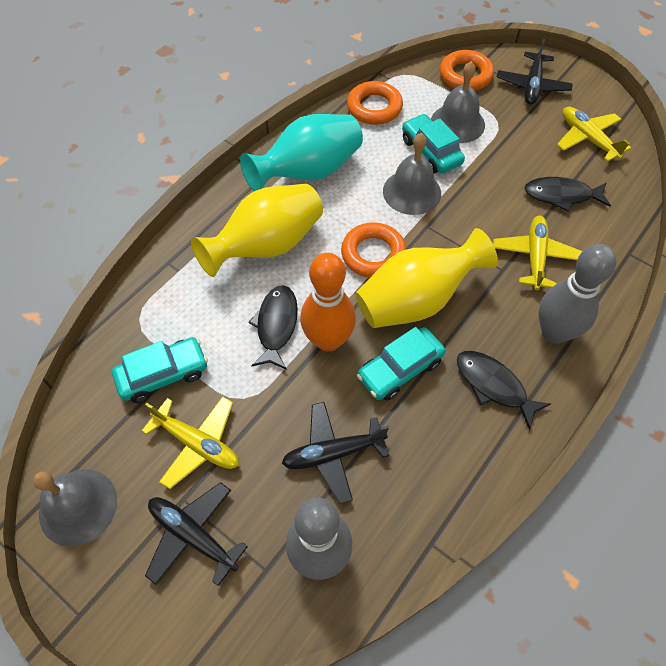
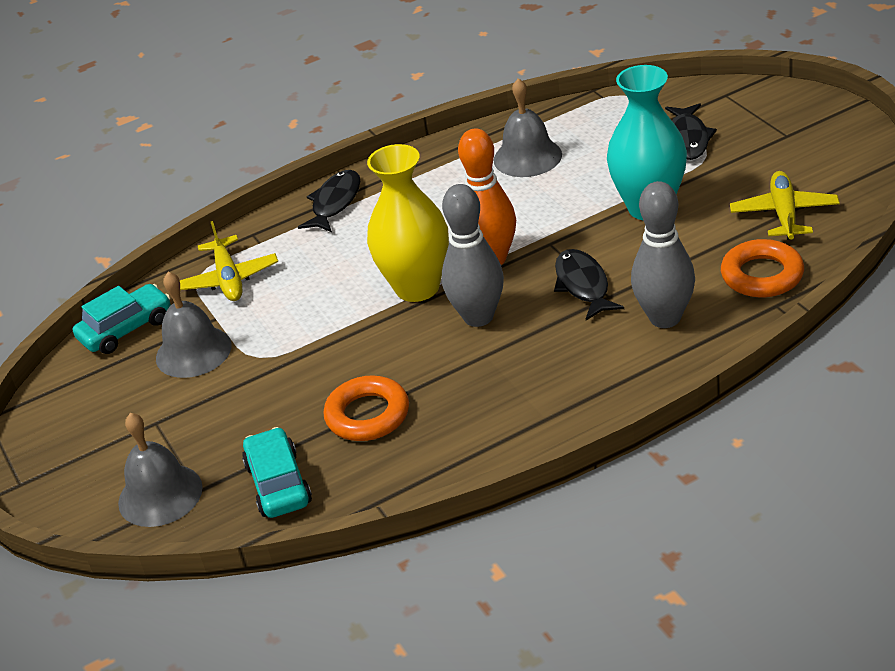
black plane: 3 -> 0
orange ring: 3 -> 2
turquoise car: 3 -> 2
yellow plane: 3 -> 2
yellow vase: 2 -> 1

